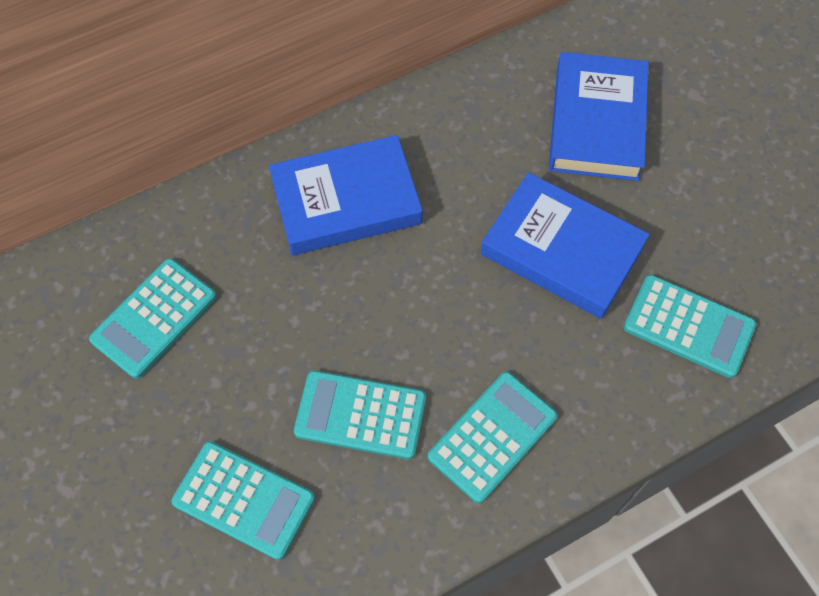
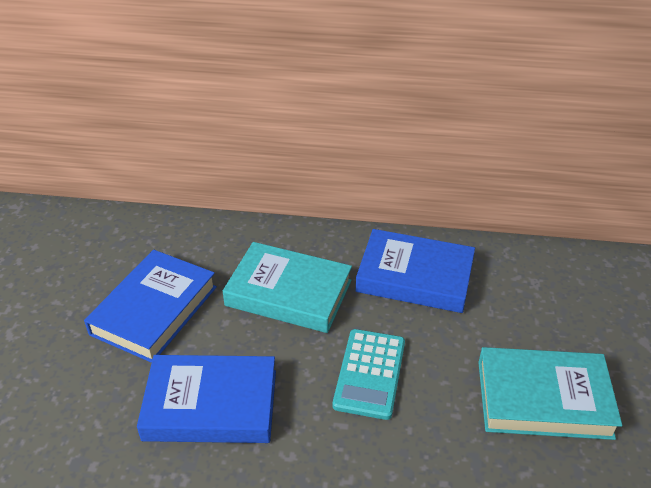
turquoise book: 0 -> 2
turquoise calculator: 5 -> 1

